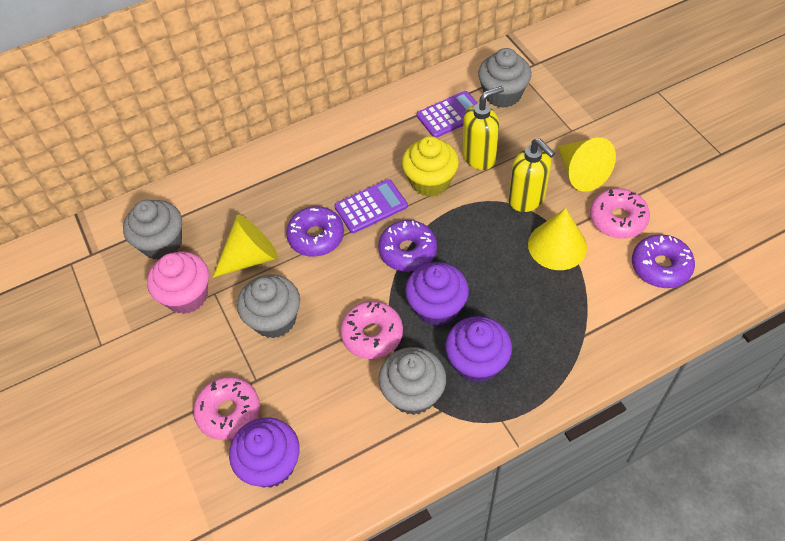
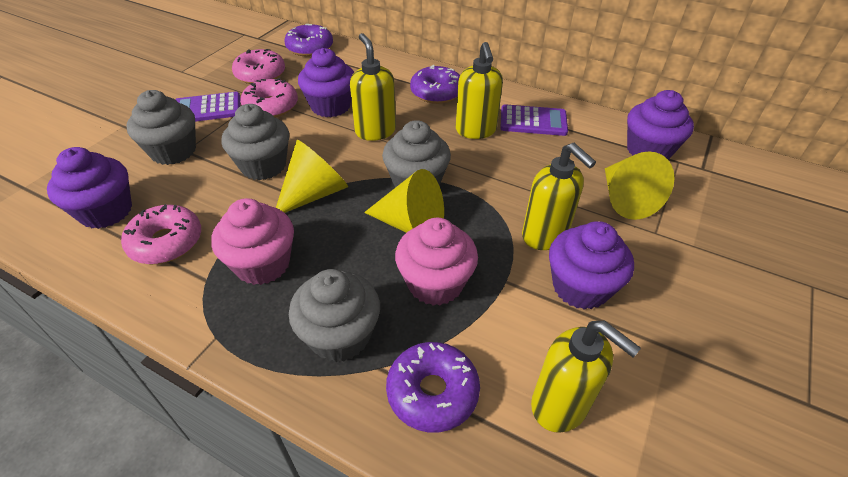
pink cupcake: 1 -> 2
purple cupcake: 3 -> 4
yellow cupcake: 1 -> 0
yellow soap dispenser: 2 -> 4

